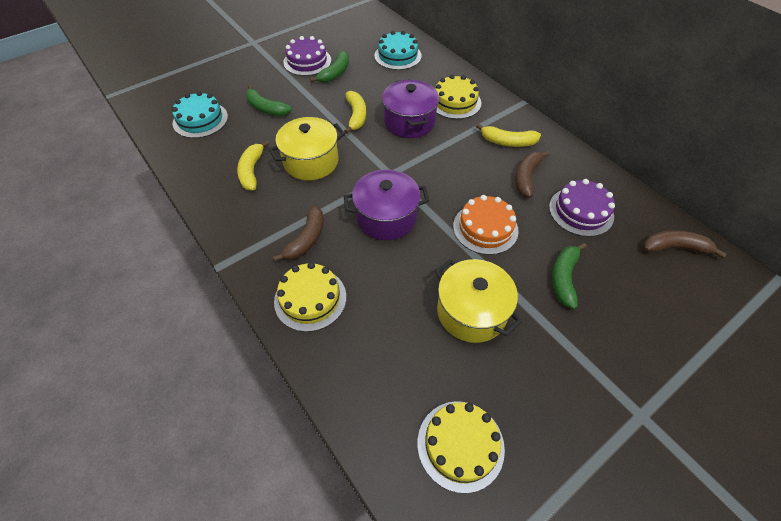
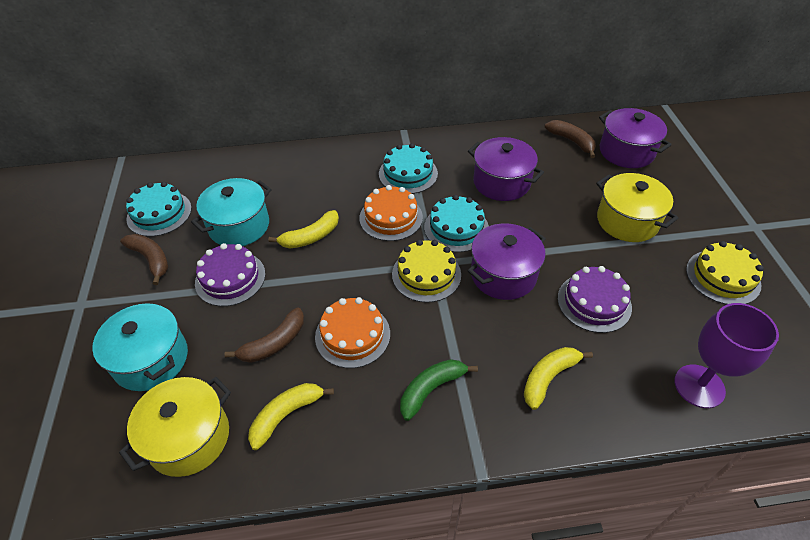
green banana: 3 -> 1
orange cake: 1 -> 2
purple goblet: 0 -> 1
purple pot: 2 -> 3
turquoise cake: 2 -> 3
turquoise pot: 0 -> 2
yellow cake: 3 -> 2

